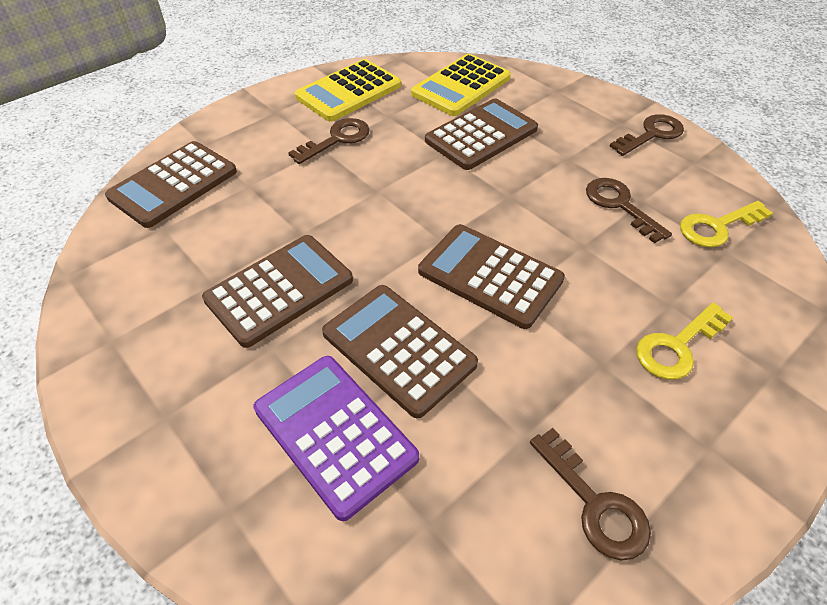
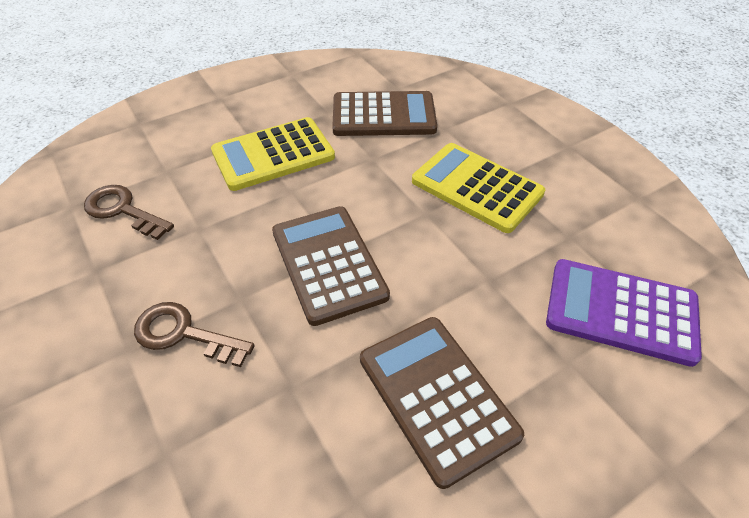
brown calculator: 5 -> 3
brown key: 4 -> 2
yellow key: 2 -> 0

